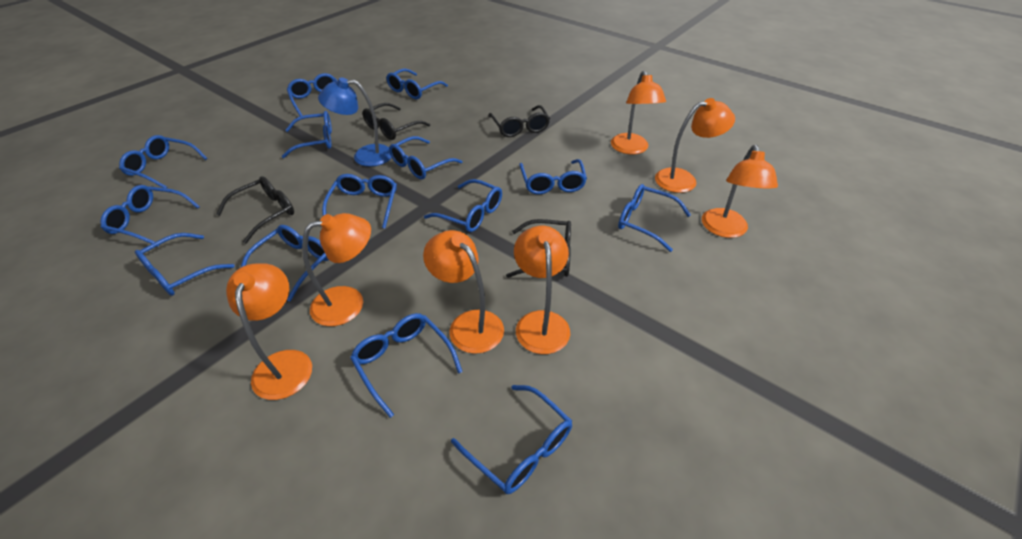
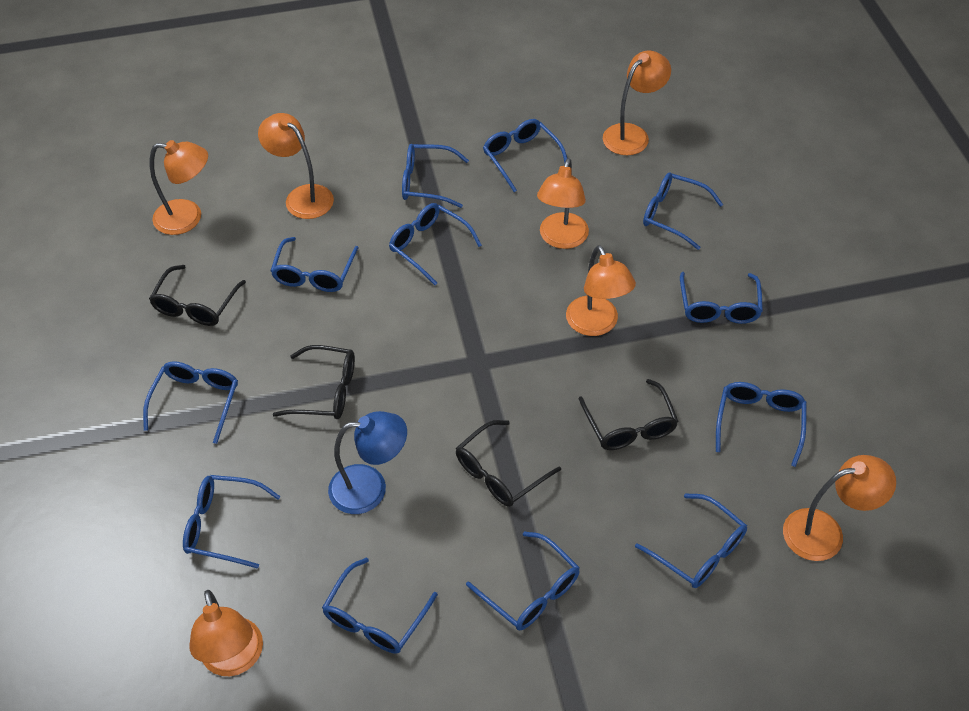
blue glasses: 14 -> 12

